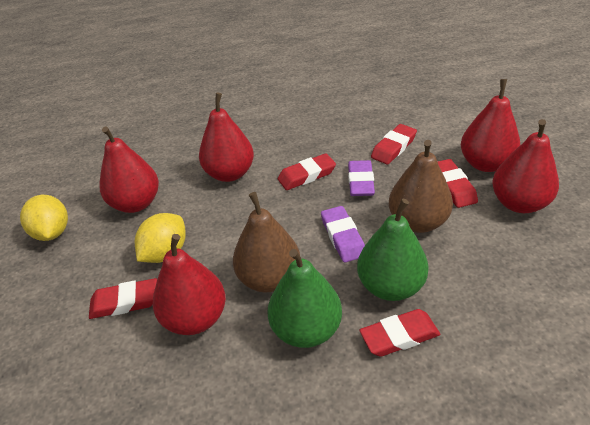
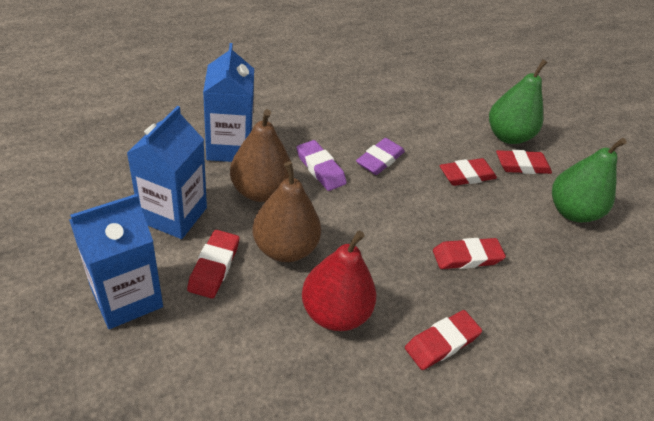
blue carton: 0 -> 3
red pear: 5 -> 1
yellow lemon: 2 -> 0

